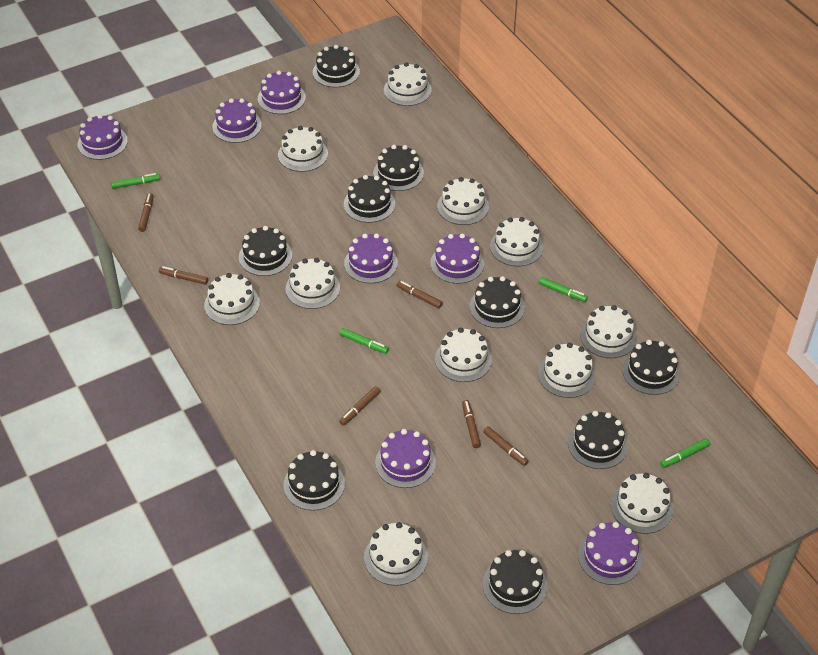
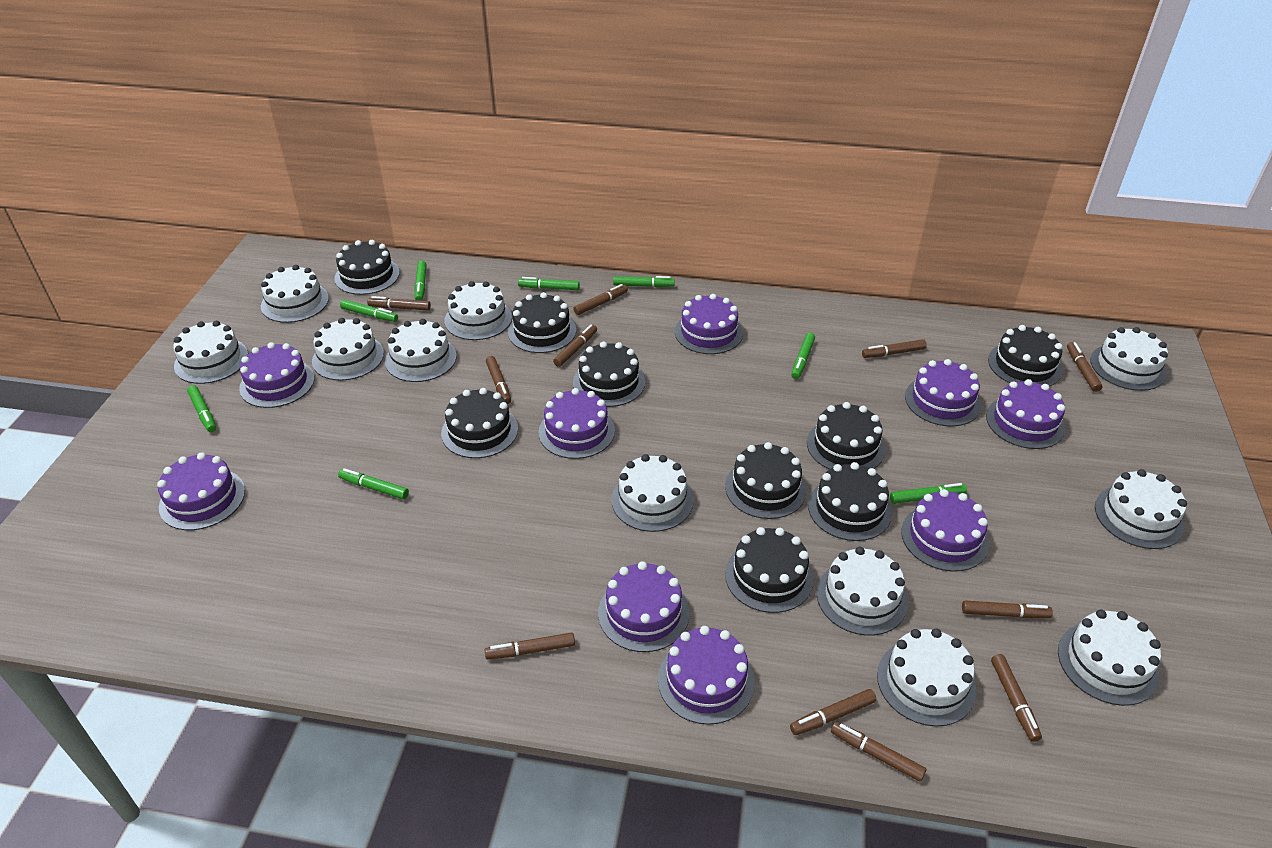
brown marker: 6 -> 11
green marker: 4 -> 8
purple cake: 7 -> 9

